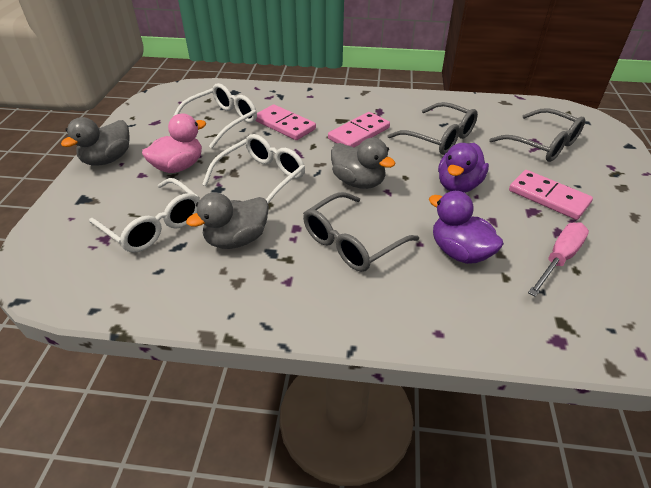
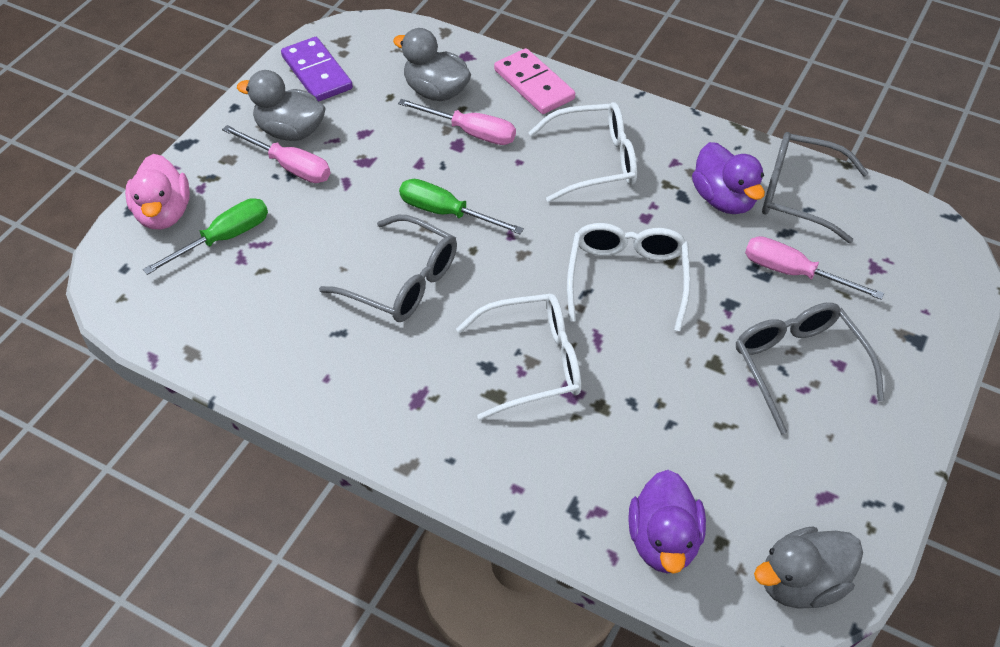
green screwdriver: 0 -> 2
pink domino: 3 -> 1
pink screwdriver: 1 -> 3
purple domino: 0 -> 1

